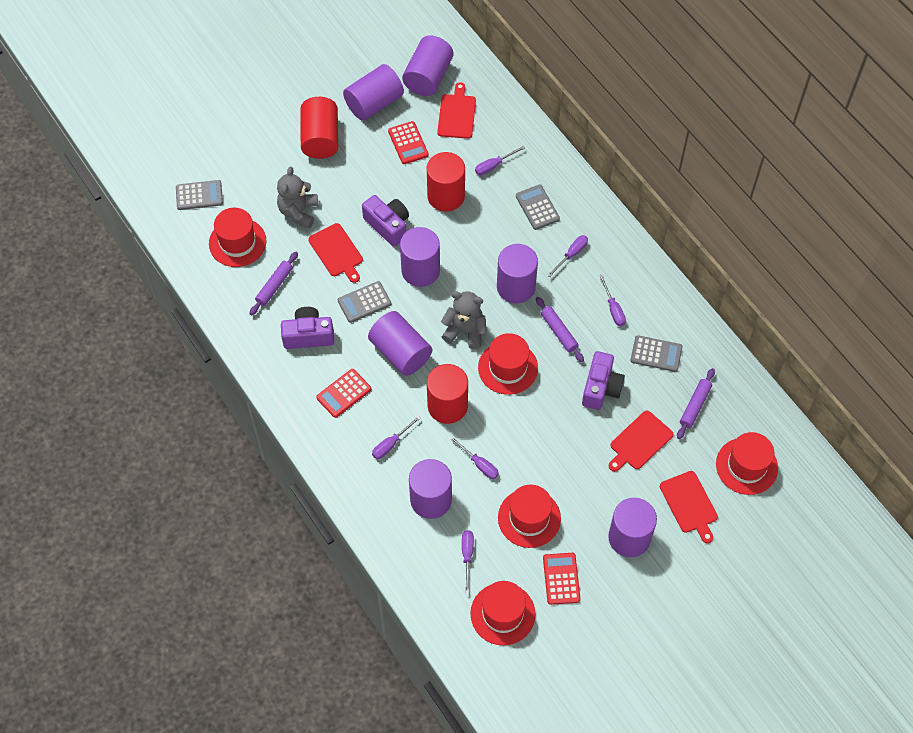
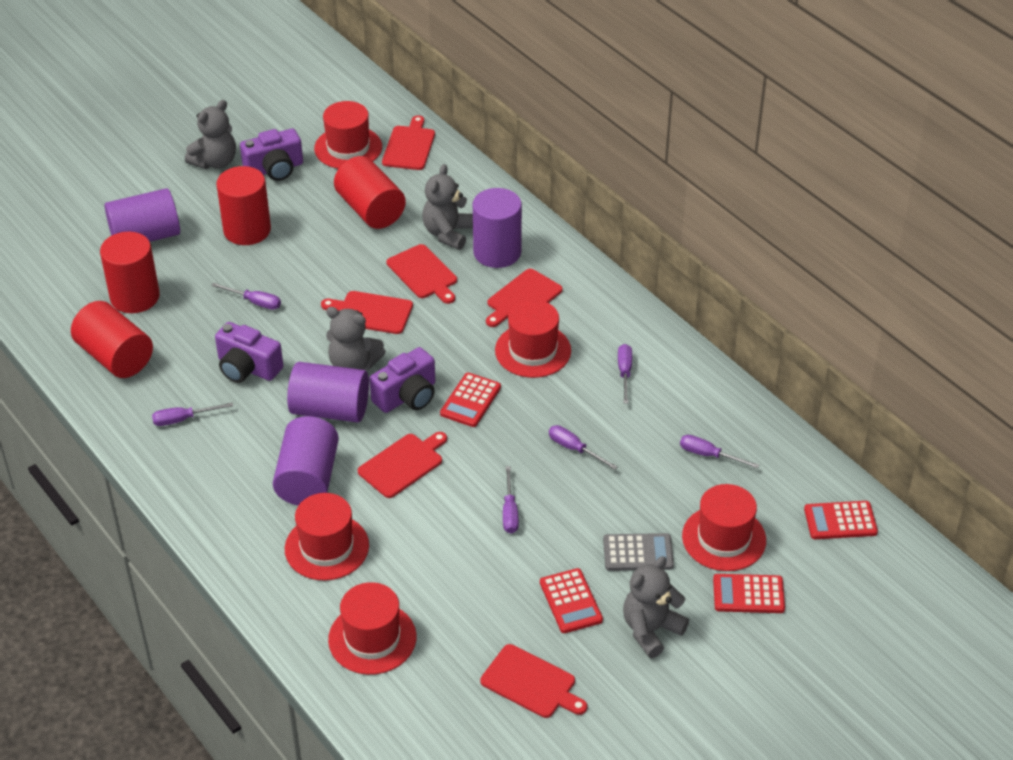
grey calculator: 4 -> 1
grey teddy bear: 2 -> 4
purple cylinder: 7 -> 4
purple rolling pin: 3 -> 0
red calculator: 3 -> 4
red cutting board: 4 -> 6
red cylinder: 3 -> 4

